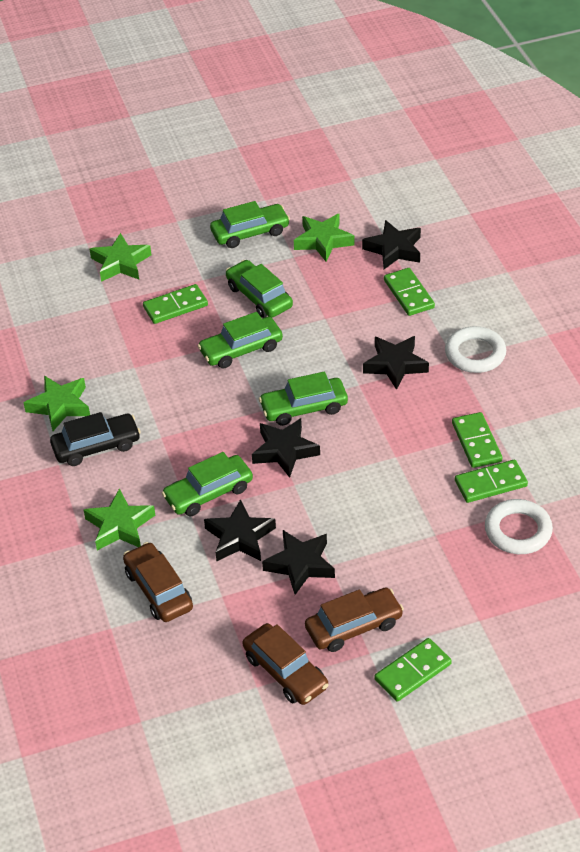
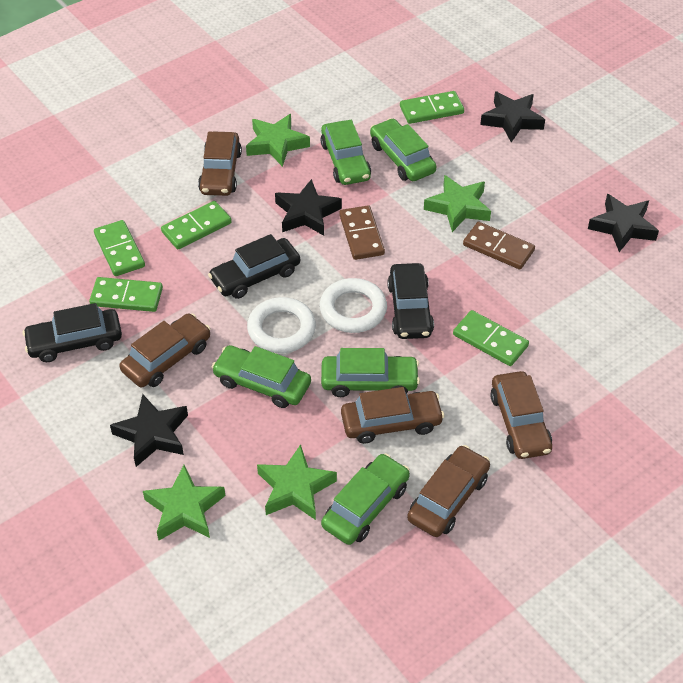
black car: 1 -> 3
black star: 5 -> 4
brown car: 3 -> 5
brown domino: 0 -> 2

